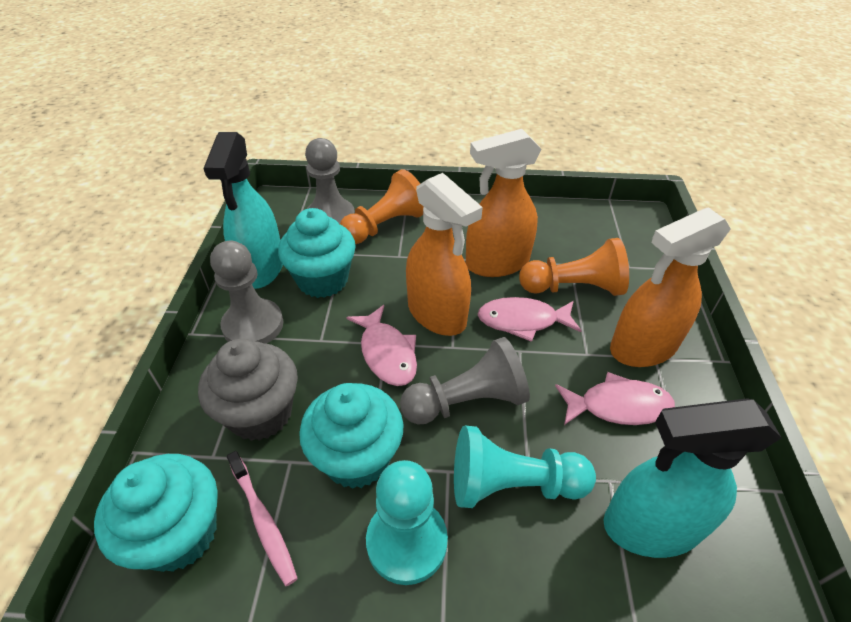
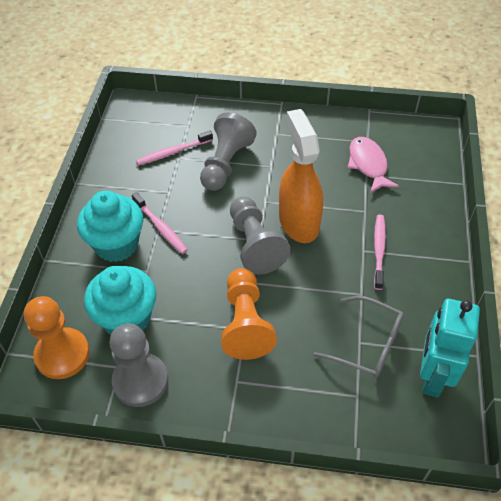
grey cupcake: 1 -> 0
grey glasses: 0 -> 1
orange spray bottle: 3 -> 1
pink fish: 3 -> 1
pink toothbrush: 1 -> 3
turquoise cupcake: 3 -> 2
turquoise pawn: 2 -> 0
turquoise robot: 0 -> 1
turquoise spray bottle: 2 -> 0

